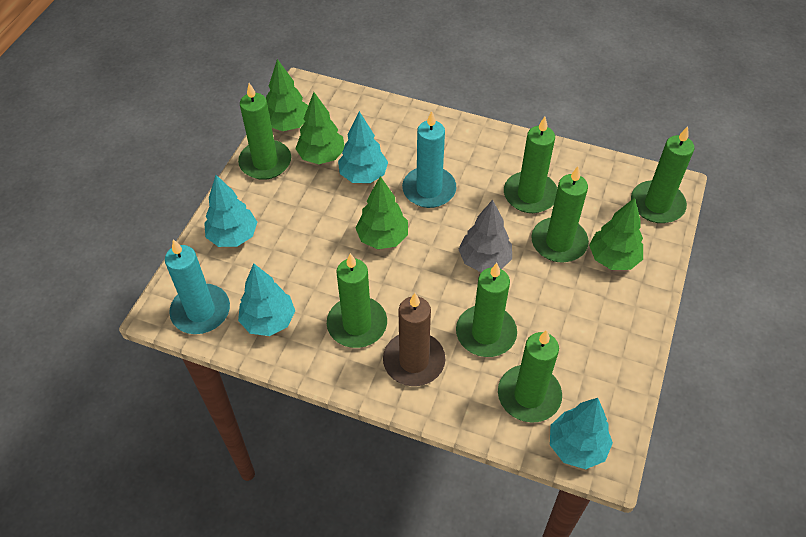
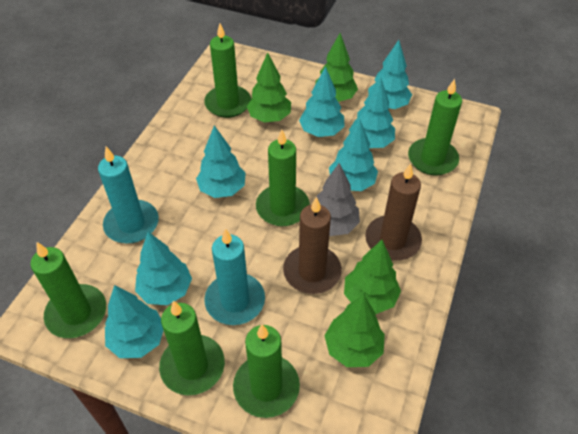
brown candle: 1 -> 2
green candle: 7 -> 6
turquoise tree: 4 -> 7

